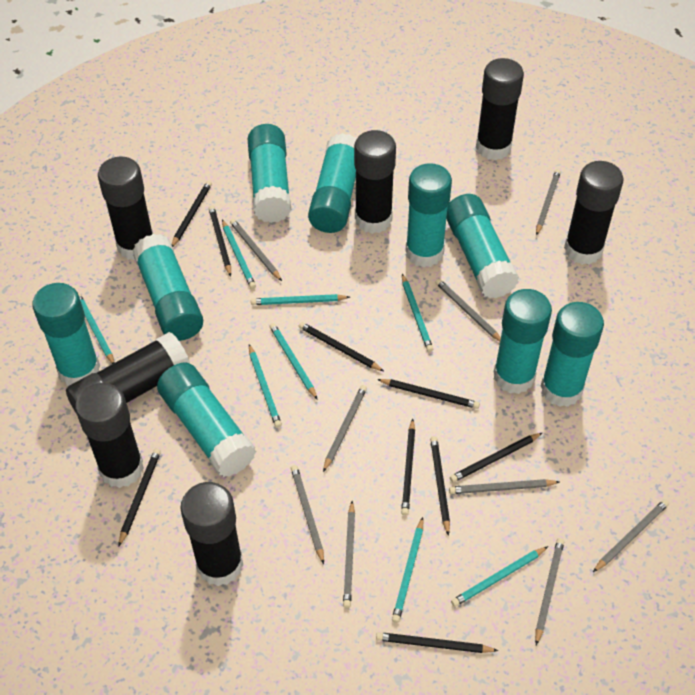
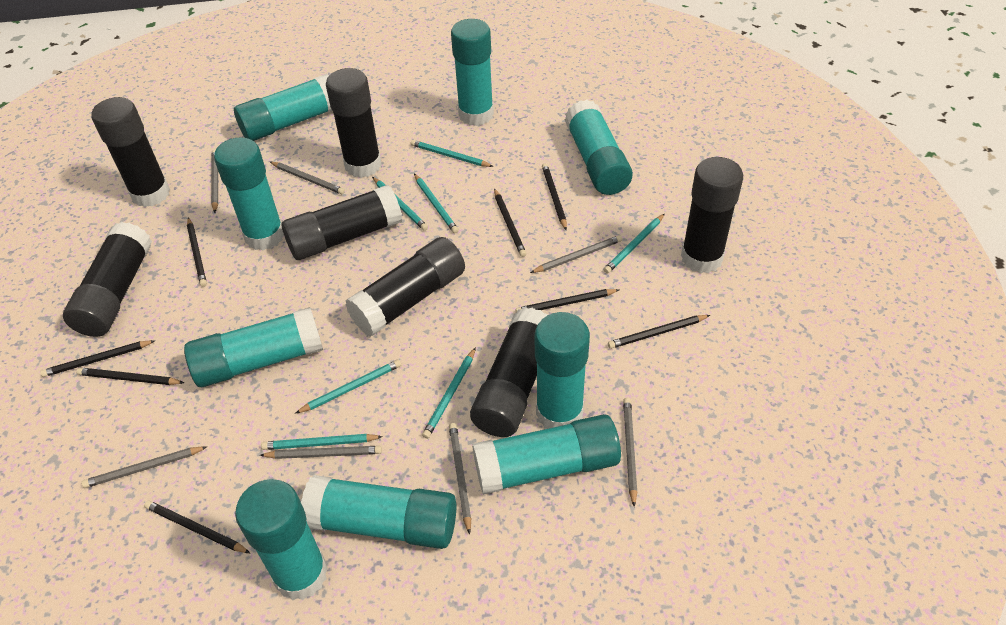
black pencil: 9 -> 8
grey pencil: 9 -> 7
turquoise pencil: 8 -> 7

